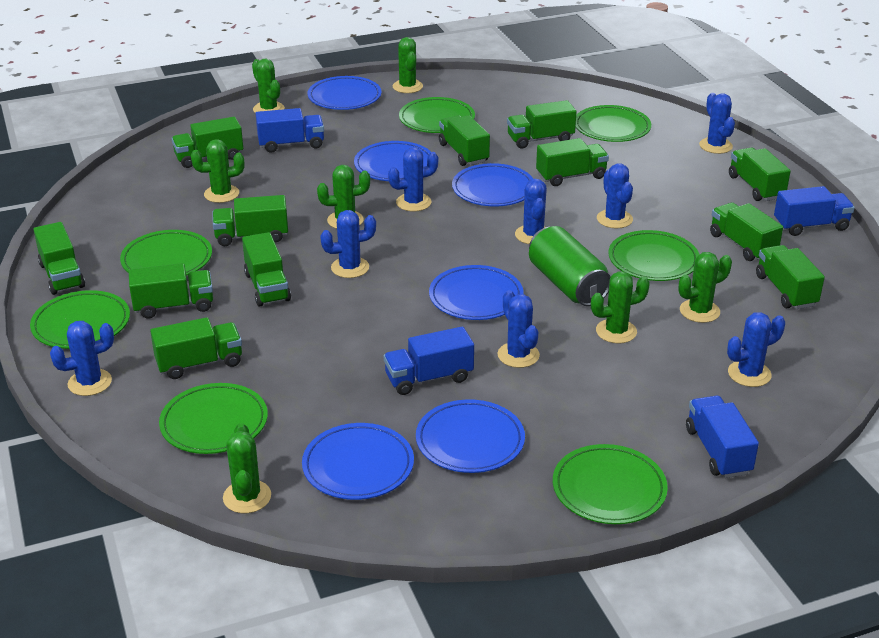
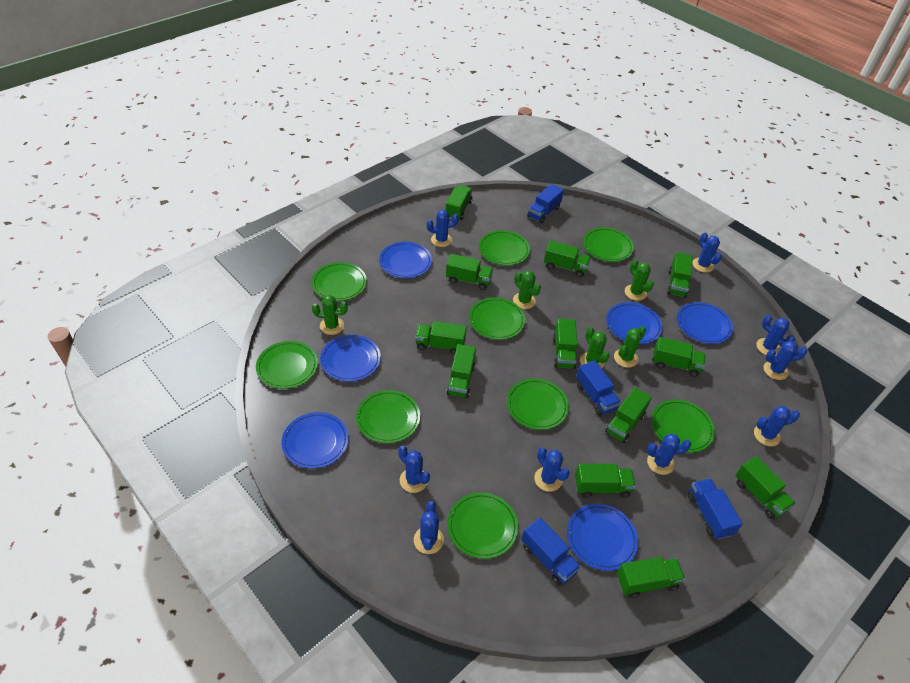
blue cactus: 8 -> 9
green cactus: 7 -> 5
green can: 1 -> 0
green plate: 7 -> 9

